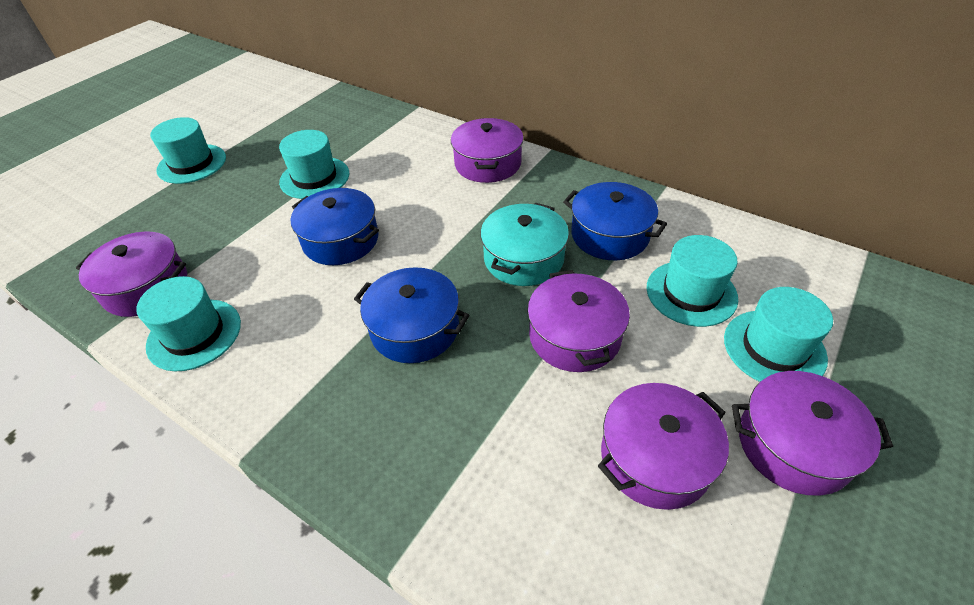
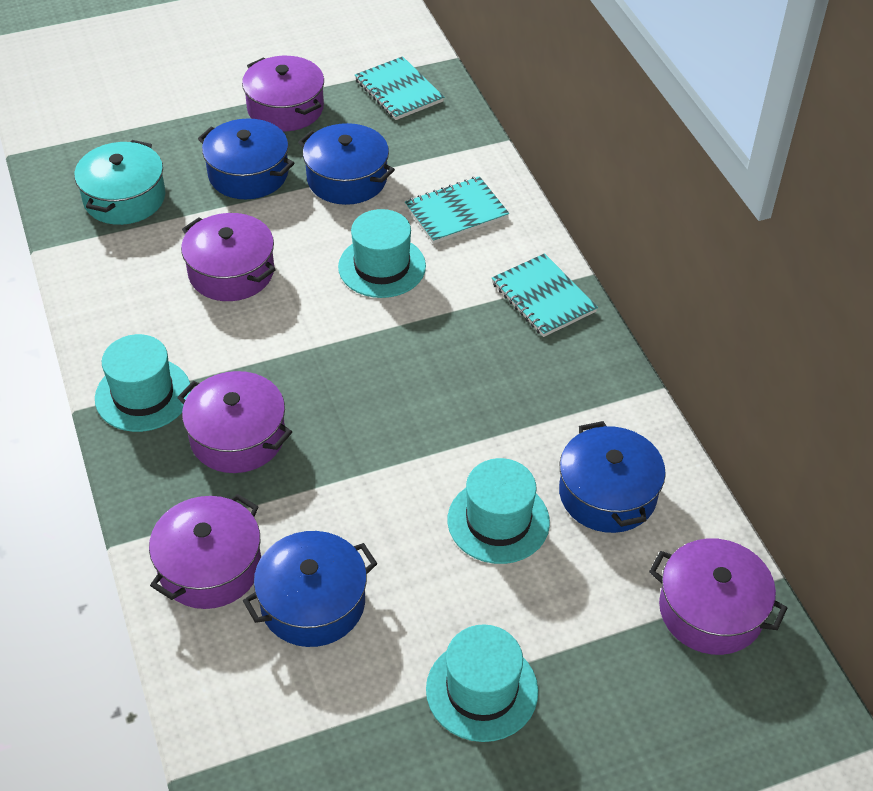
blue pot: 3 -> 4
turquoise hat: 5 -> 4
turquoise notebook: 0 -> 3

